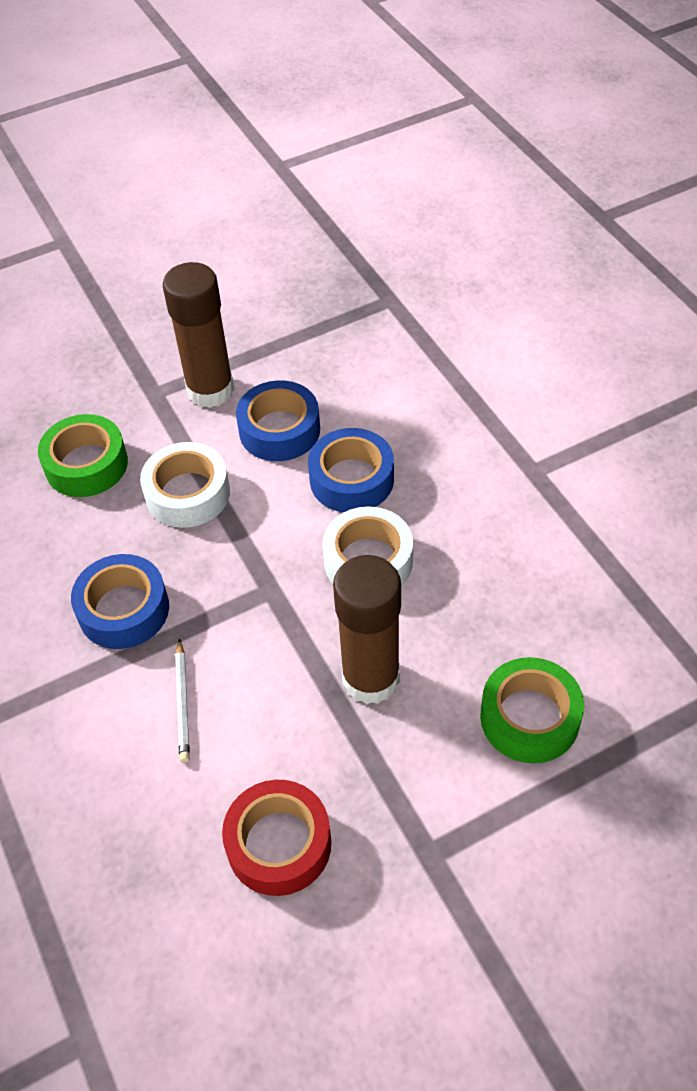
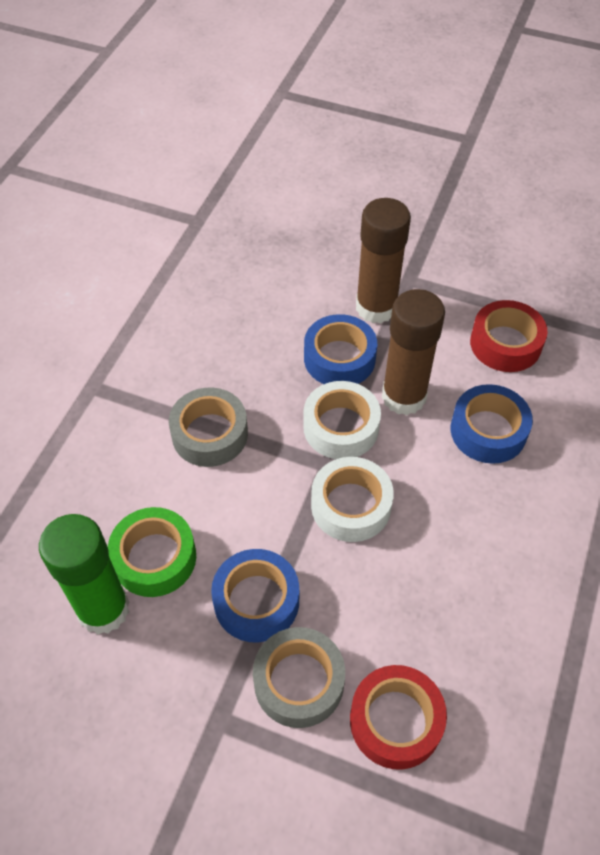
green glue stick: 0 -> 1
green tape: 2 -> 1
grey tape: 0 -> 2
red tape: 1 -> 2
white pencil: 1 -> 0

